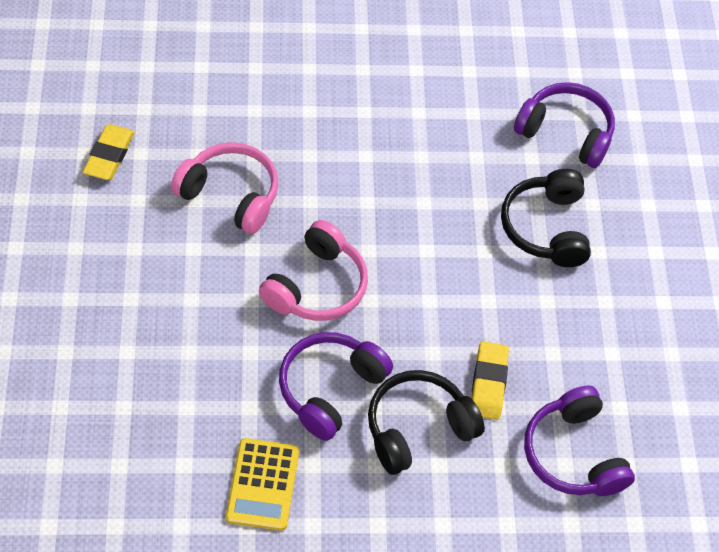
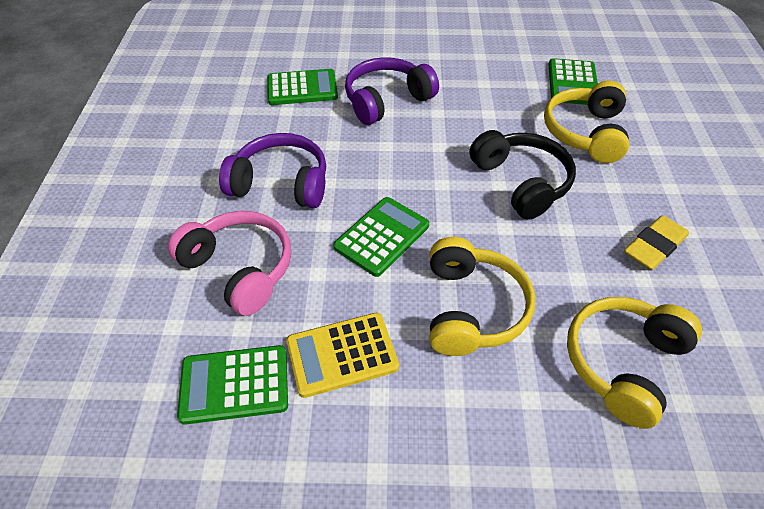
black headphones: 2 -> 1
green calculator: 0 -> 4
pink headphones: 2 -> 1
purple headphones: 3 -> 2
yellow eraser: 2 -> 1
yellow headphones: 0 -> 3

